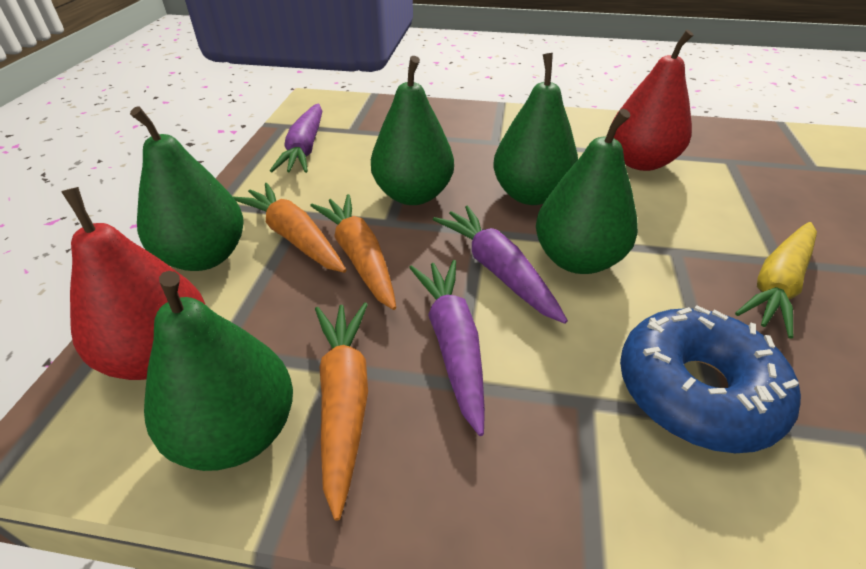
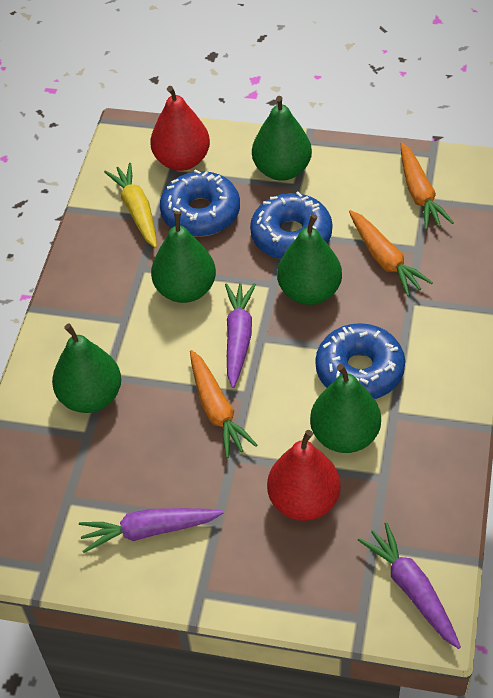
blue donut: 1 -> 3

